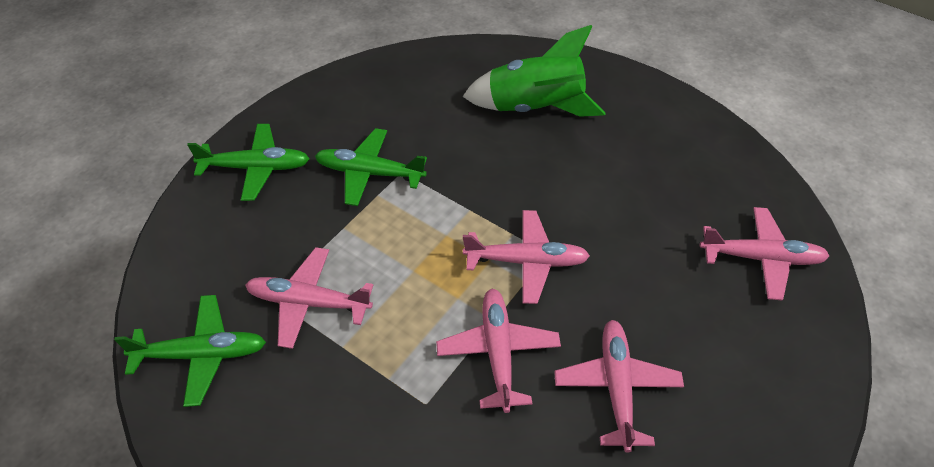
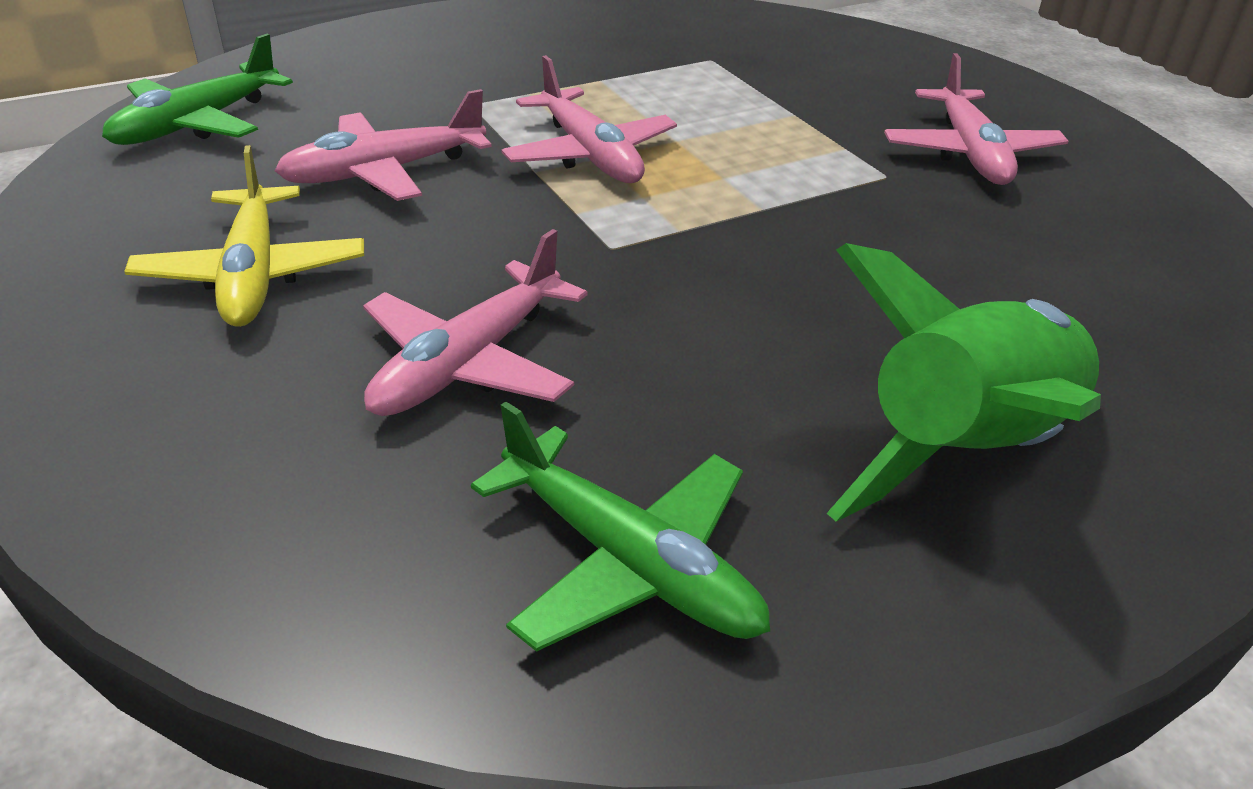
green plane: 3 -> 2
pink plane: 5 -> 4
yellow plane: 0 -> 1

